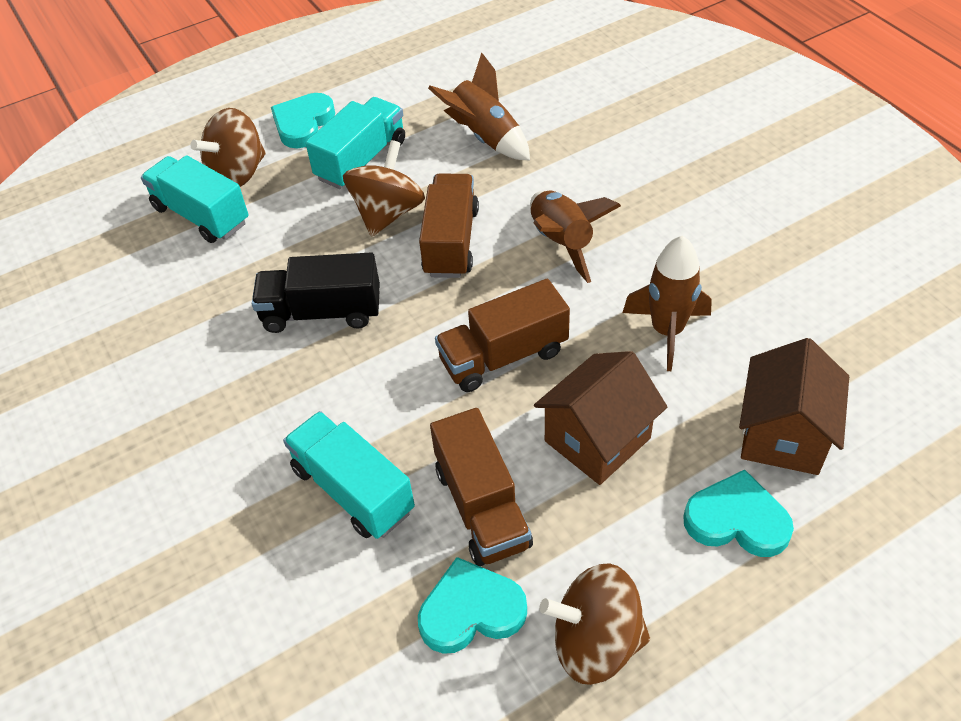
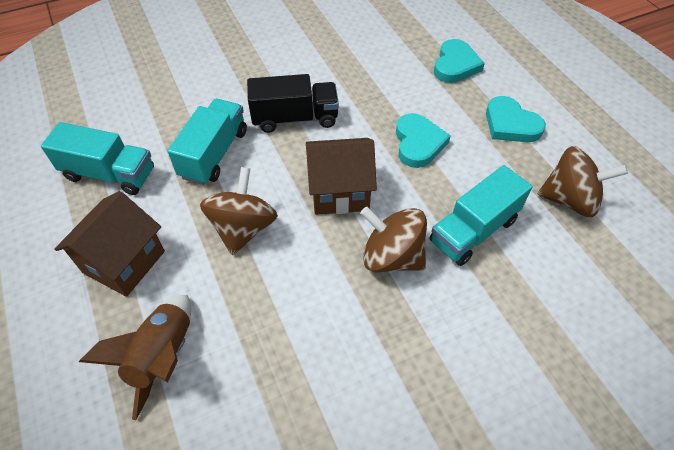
brown rocket: 3 -> 1
brown truck: 3 -> 0

